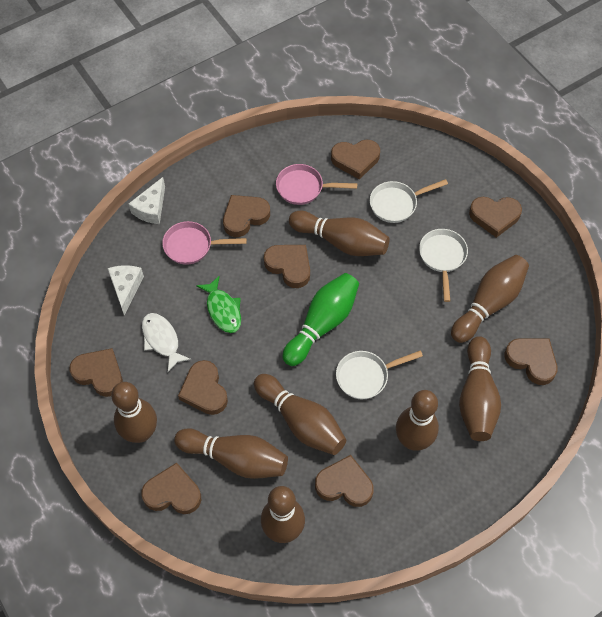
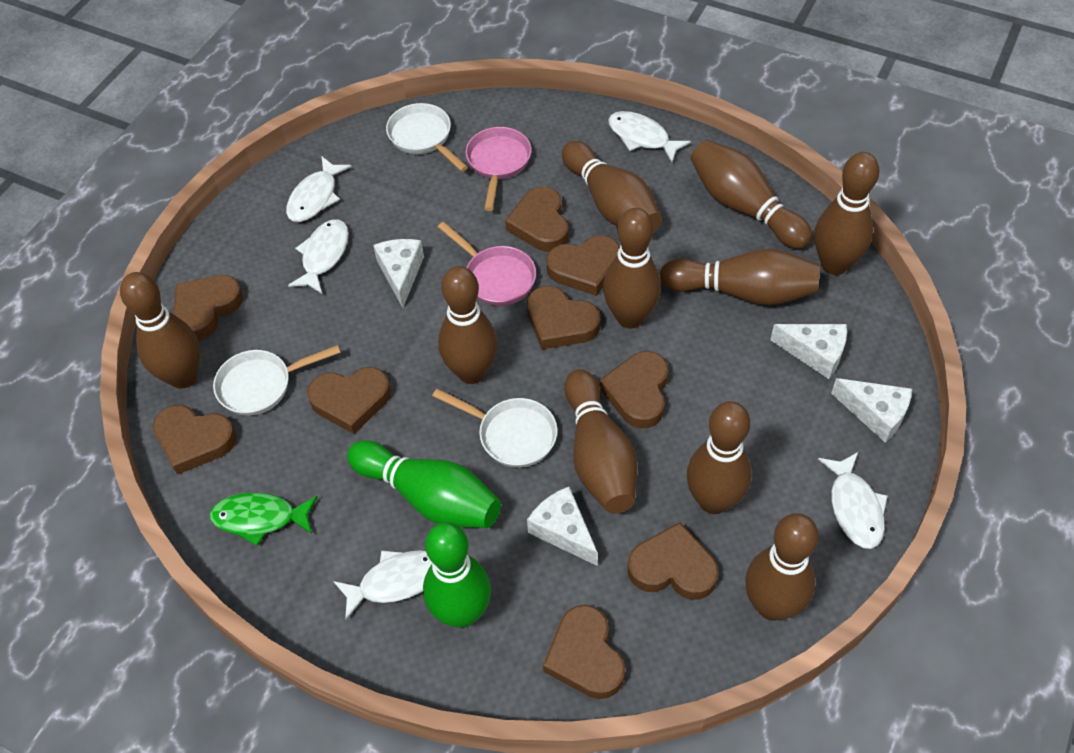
brown bowling pin: 8 -> 10
green bowling pin: 1 -> 2
white cheese: 2 -> 4
white fish: 1 -> 5

